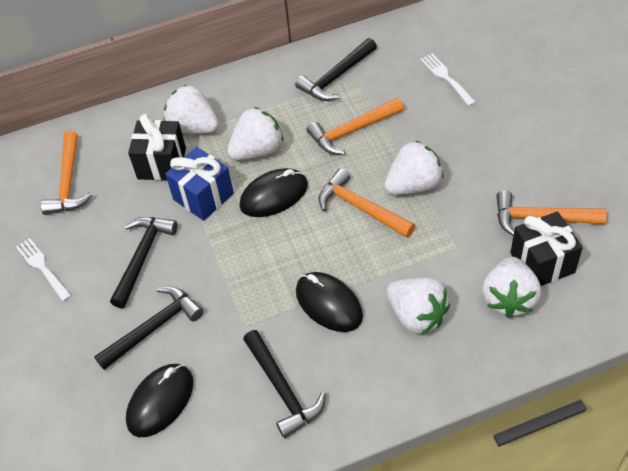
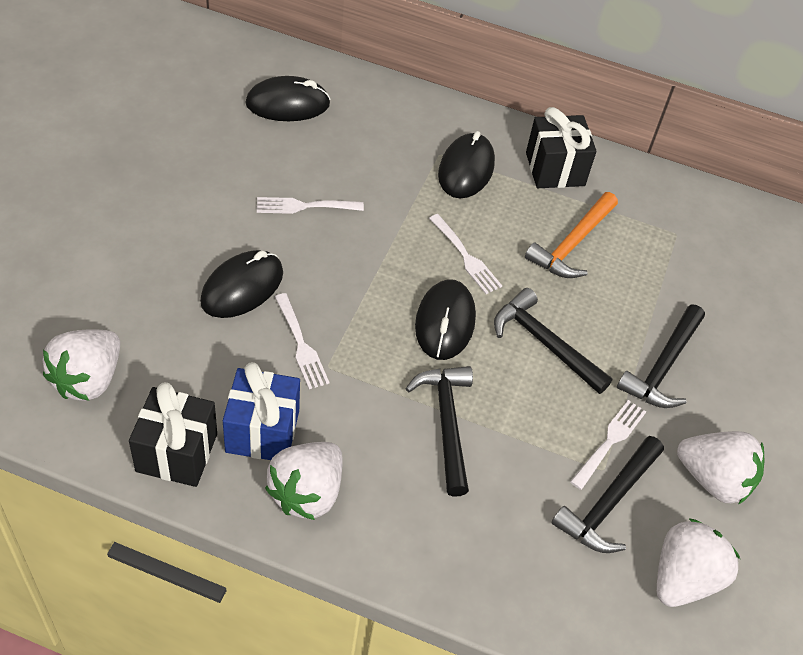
black mouse: 3 -> 4
orange hammer: 4 -> 1
white fork: 2 -> 4
white strawberry: 5 -> 4

